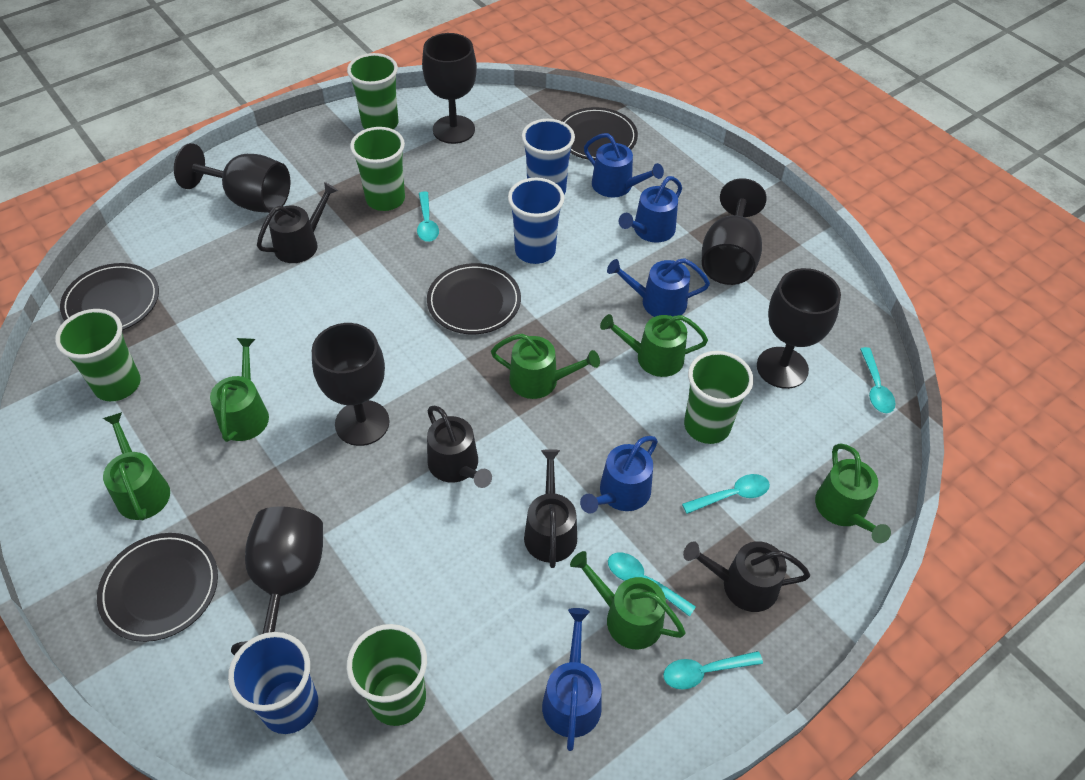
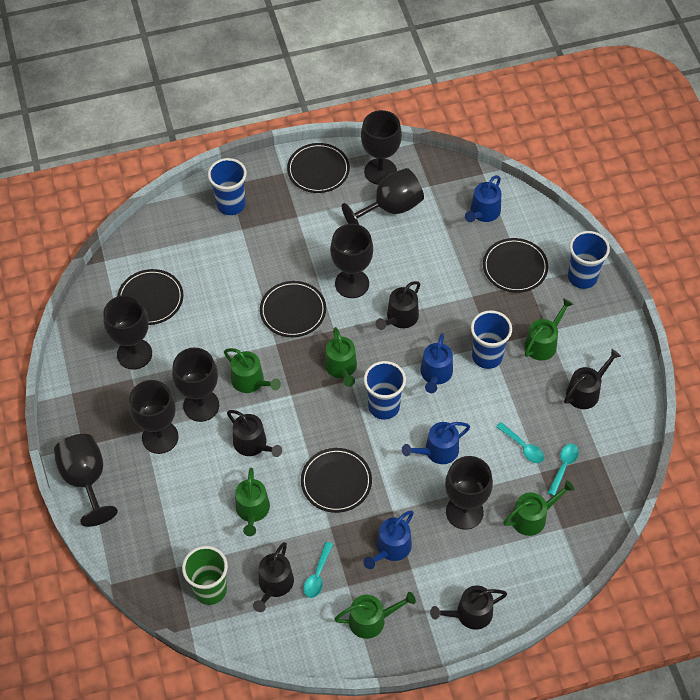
black goblet: 6 -> 8
black plate: 4 -> 5
black watering can: 4 -> 5
blue cup: 3 -> 4
blue watering can: 5 -> 4
green cup: 5 -> 1
turquoise spoon: 5 -> 3

